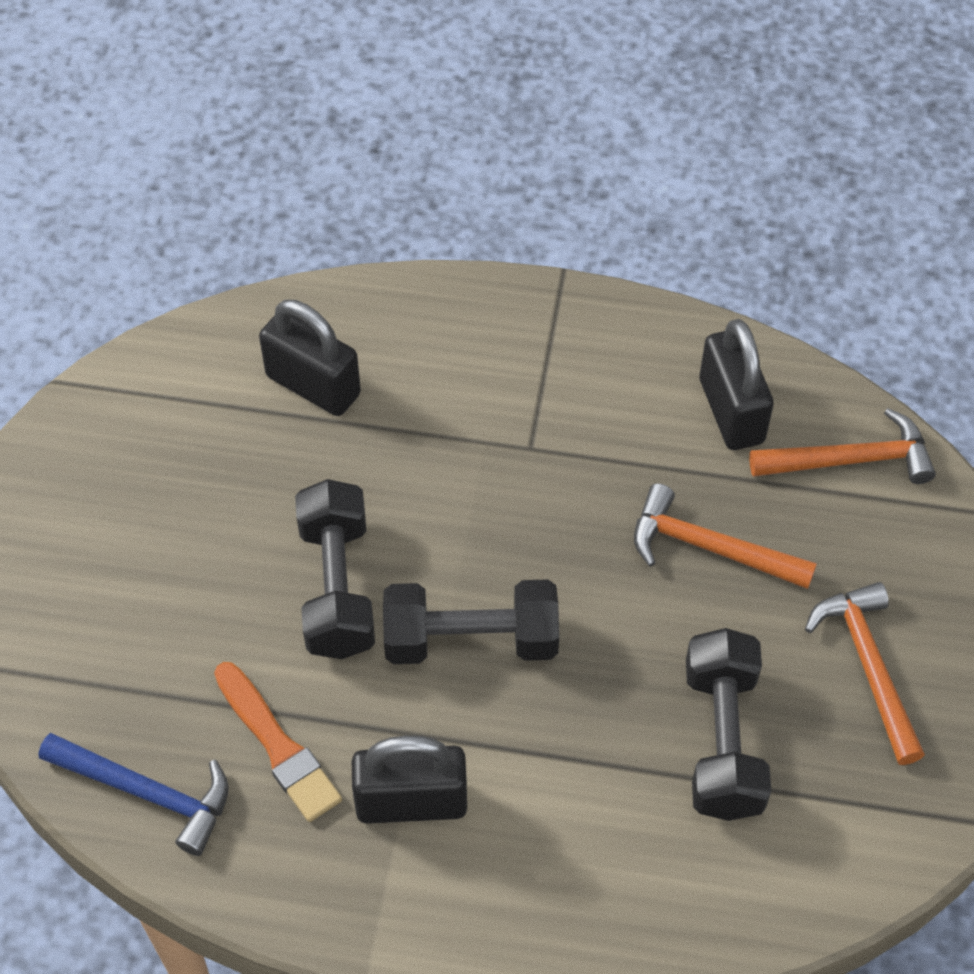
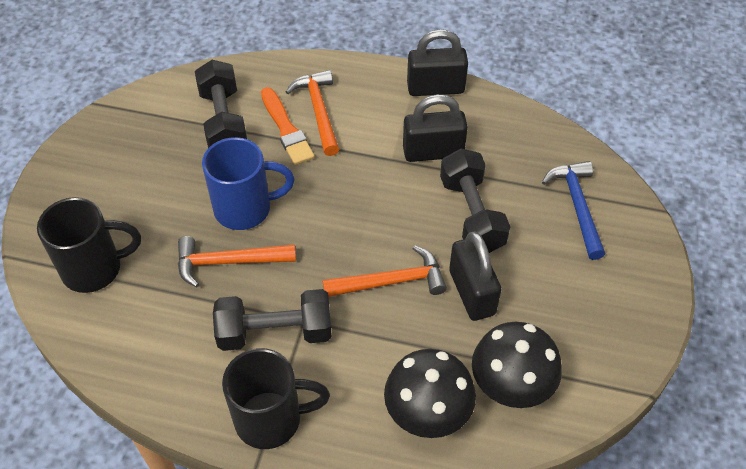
black mug: 0 -> 2
black mushroom: 0 -> 2
blue mug: 0 -> 1

